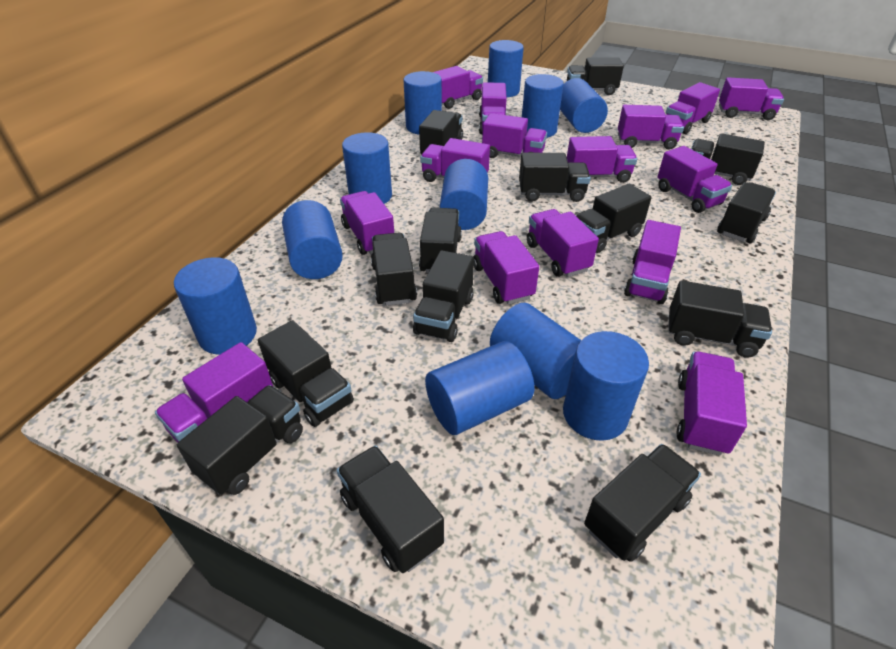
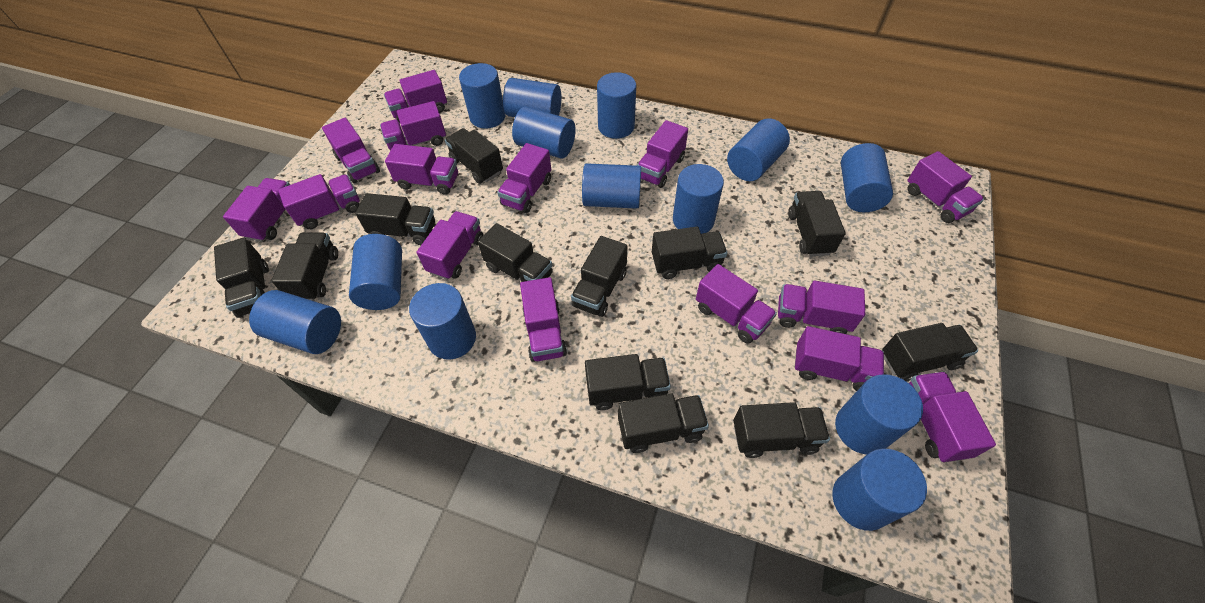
black truck: 14 -> 12
blue cylinder: 11 -> 13

